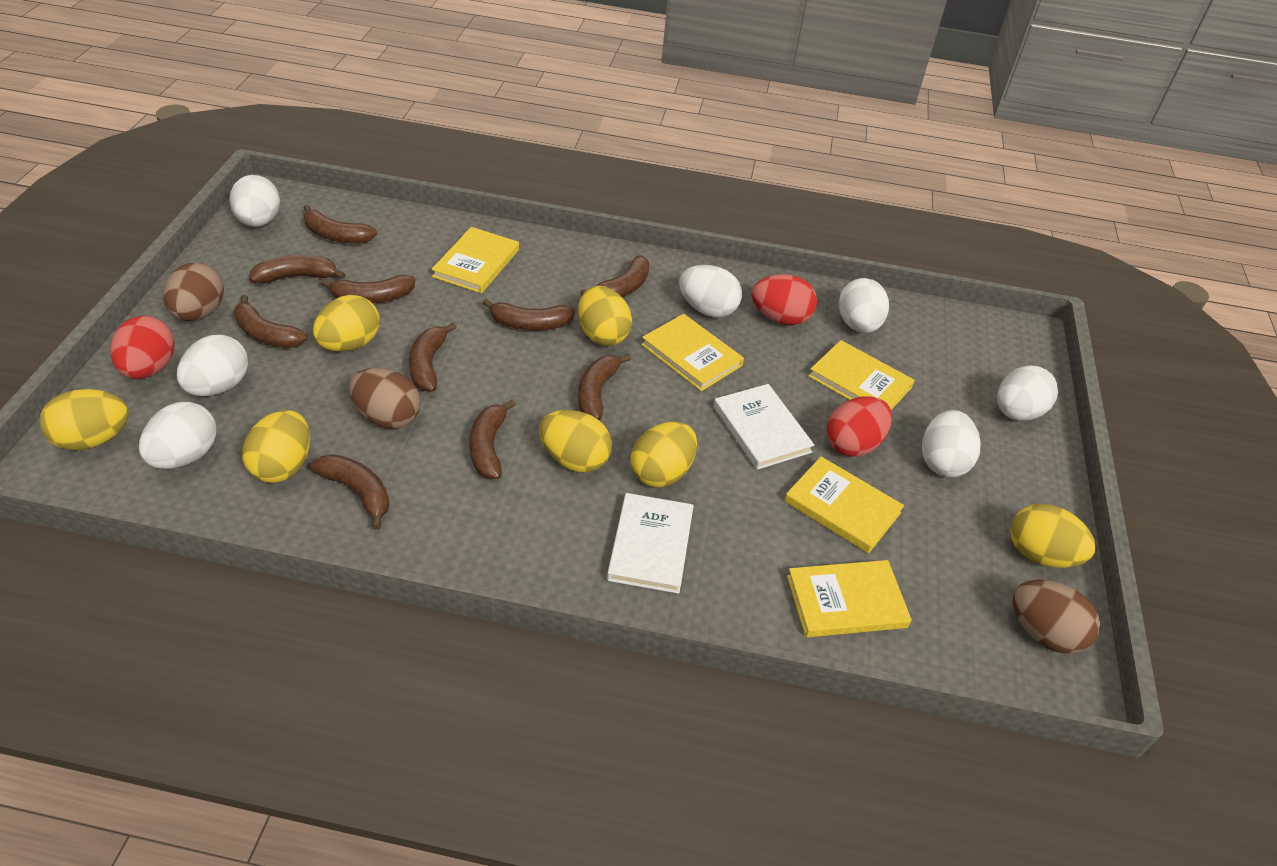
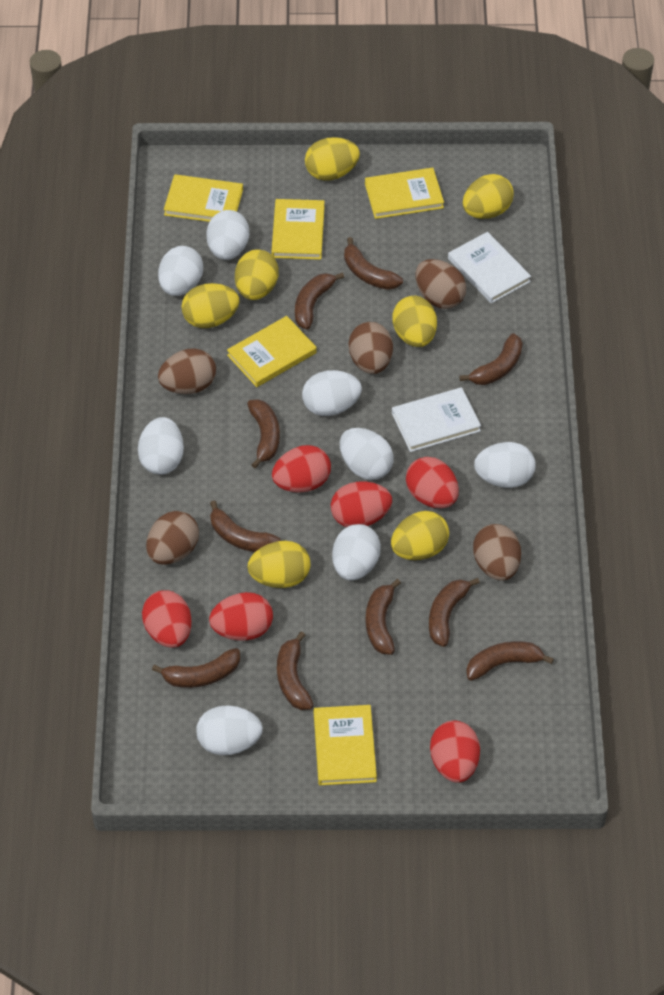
brown egg: 3 -> 5
red egg: 3 -> 6
white egg: 7 -> 8

